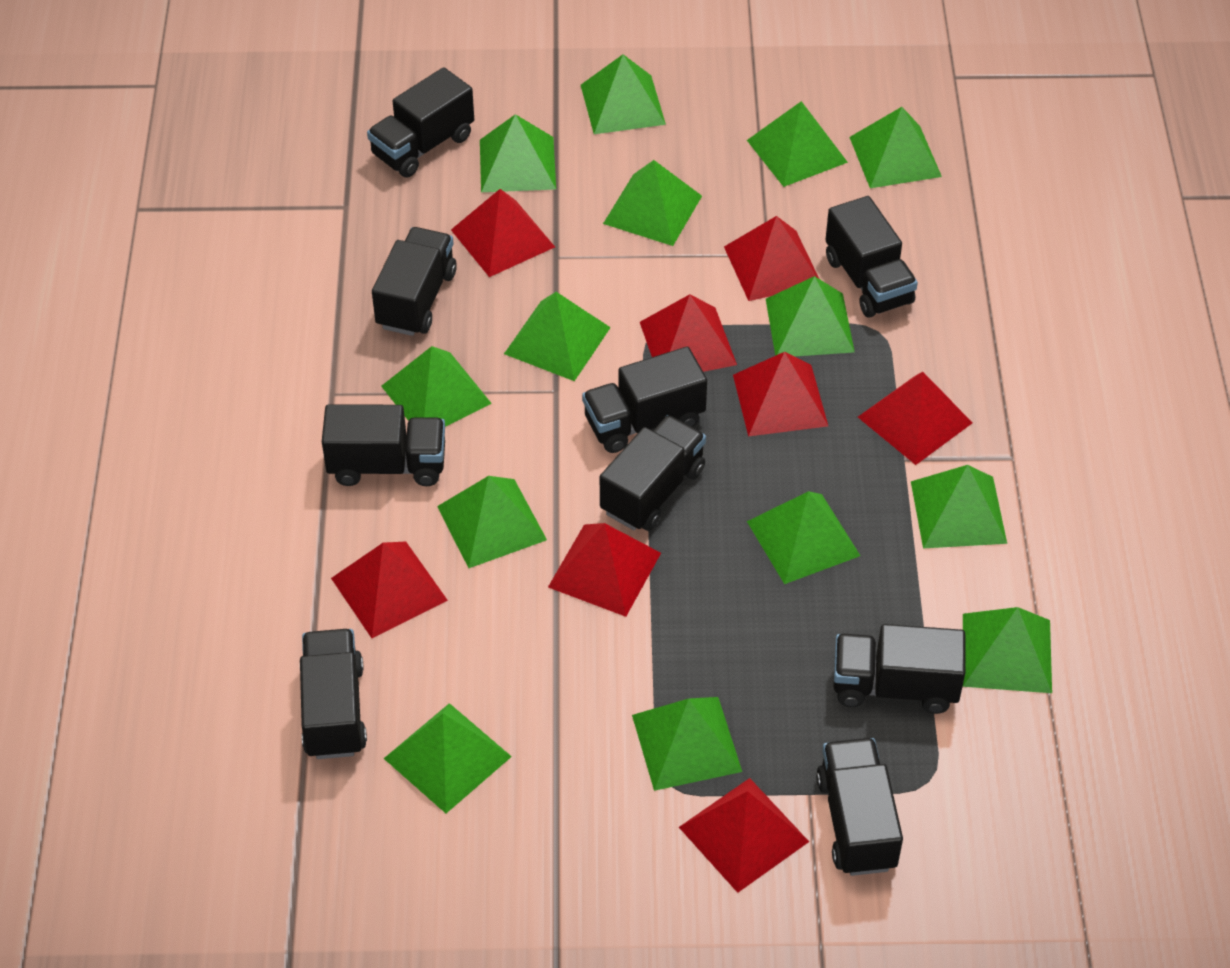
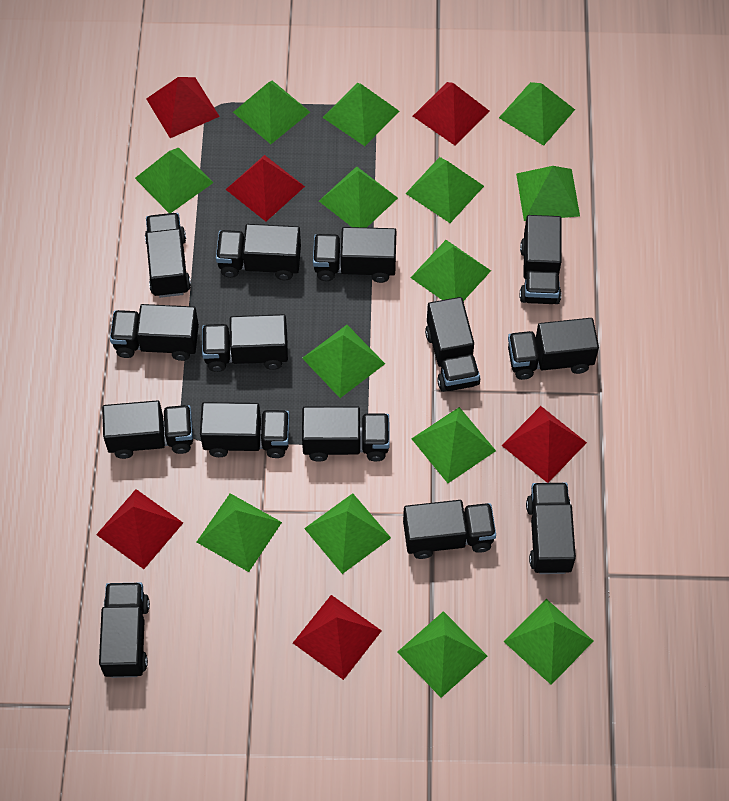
black truck: 9 -> 14
red pyramid: 8 -> 6

